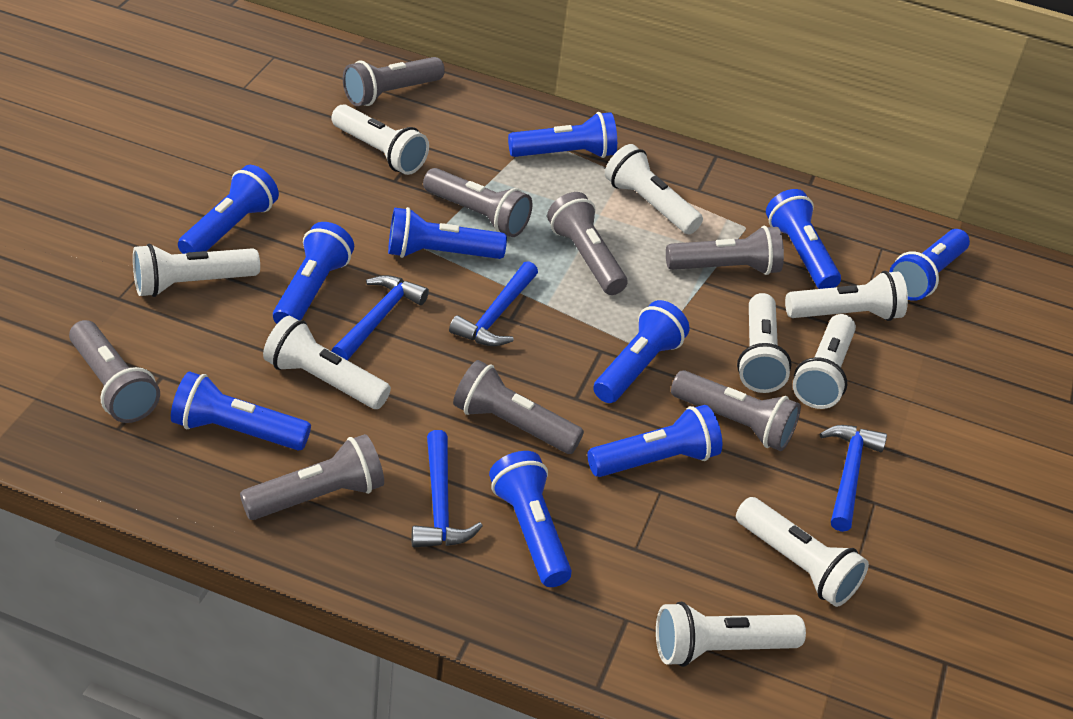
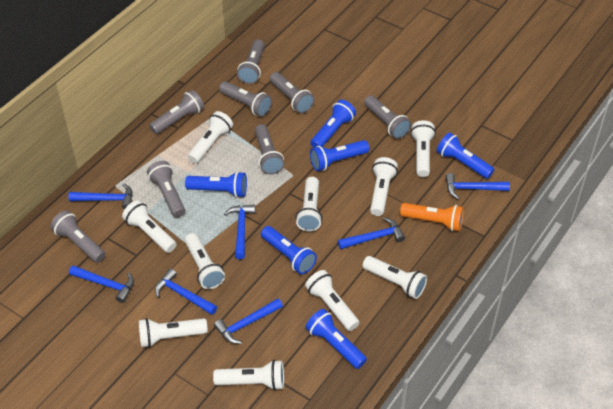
blue flashlight: 10 -> 6
blue hammer: 4 -> 7
orange flashlight: 0 -> 1
white flashlight: 9 -> 10

